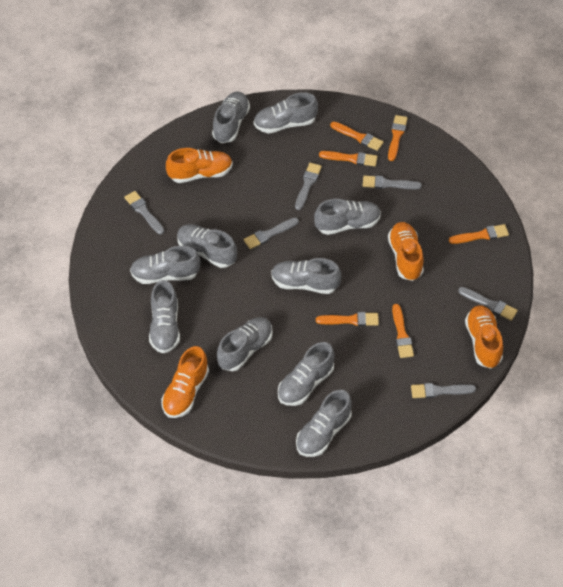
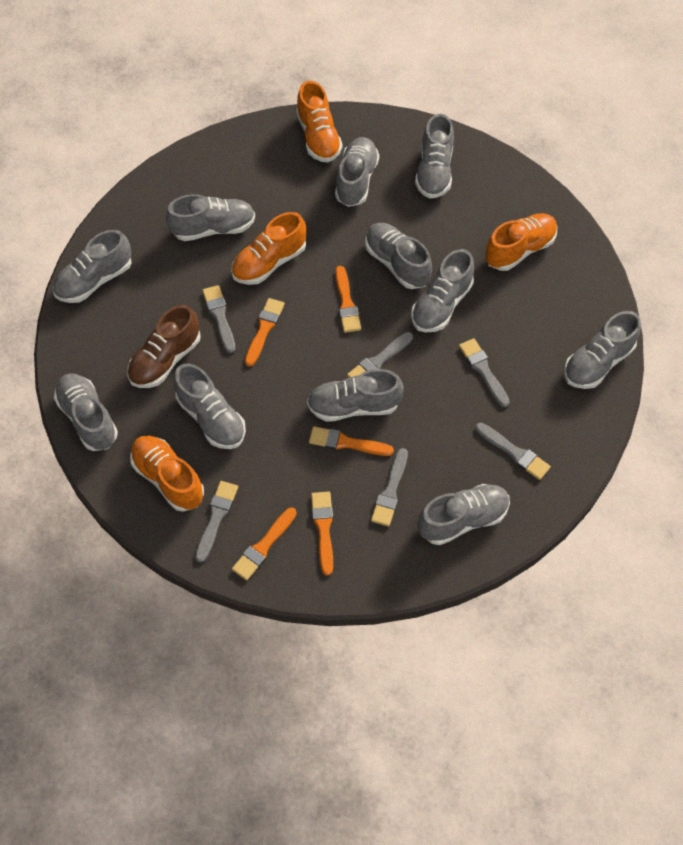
brown shoe: 0 -> 1
grey shoe: 10 -> 11
orange brush: 6 -> 5

